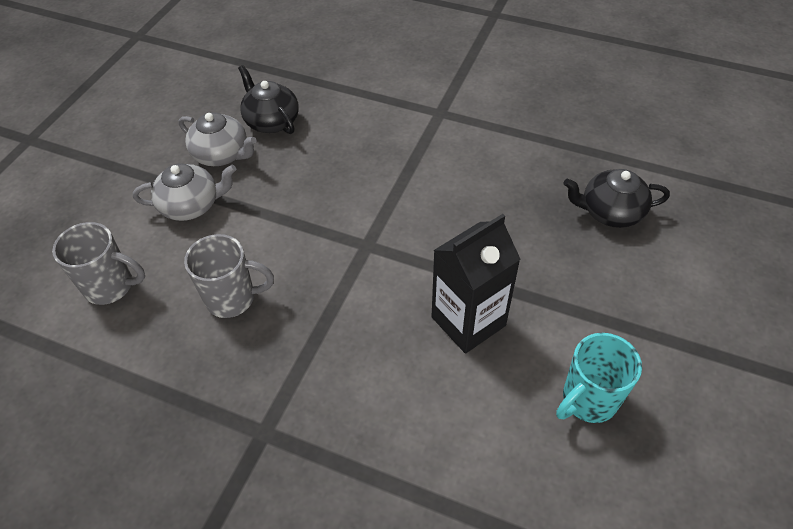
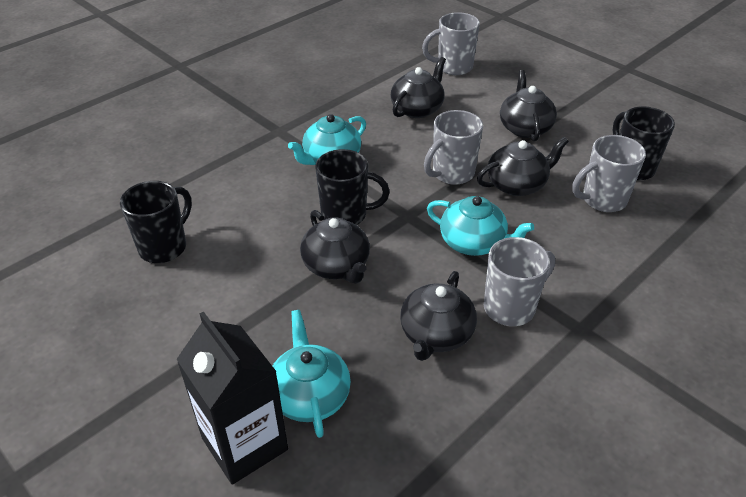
black mug: 0 -> 3
black teapot: 2 -> 5
grey mug: 2 -> 4
grey teapot: 2 -> 0
turquoise mug: 1 -> 0
turquoise teapot: 0 -> 3

